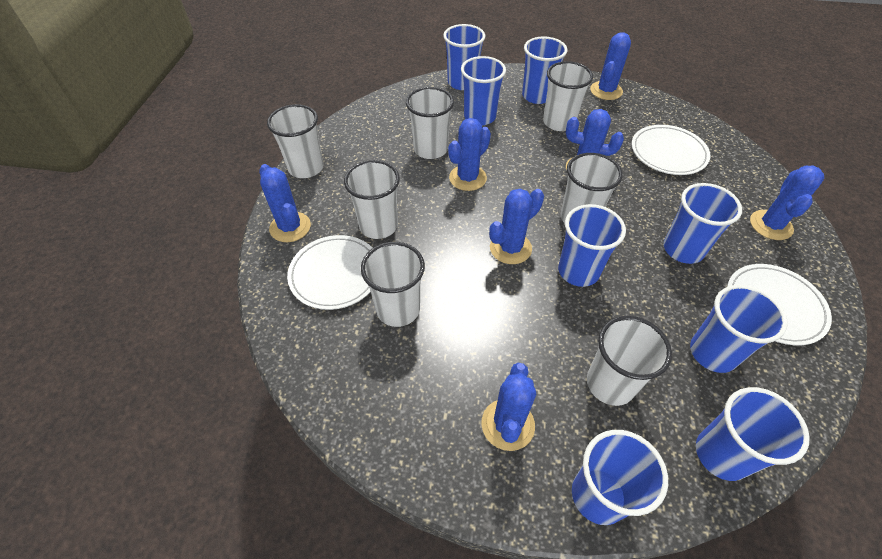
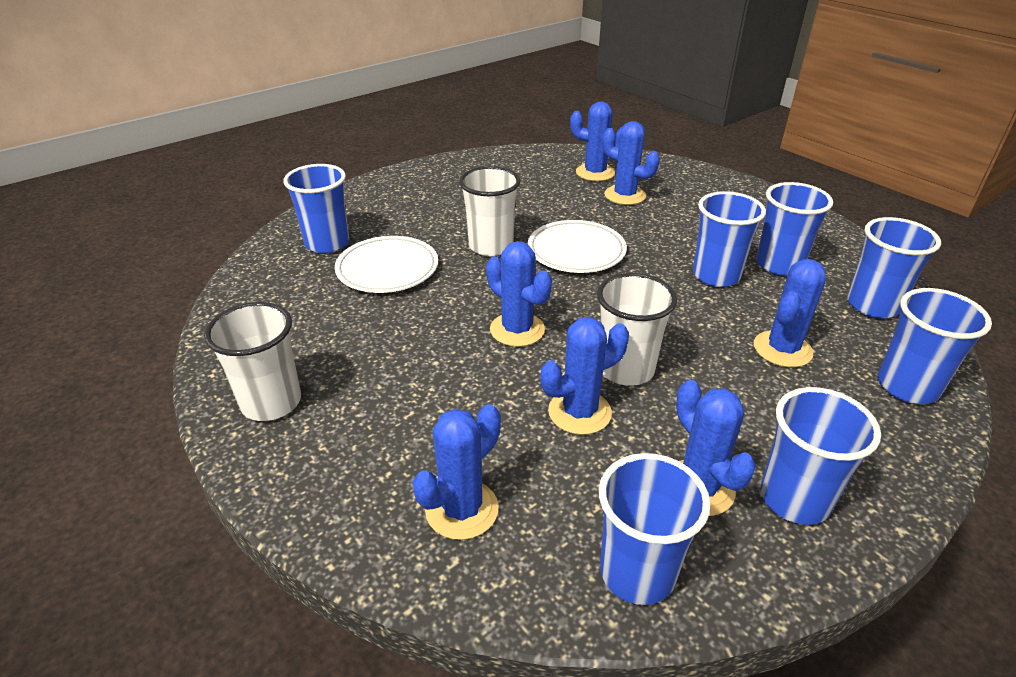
blue cup: 8 -> 7
white cup: 7 -> 3
white plate: 3 -> 2

